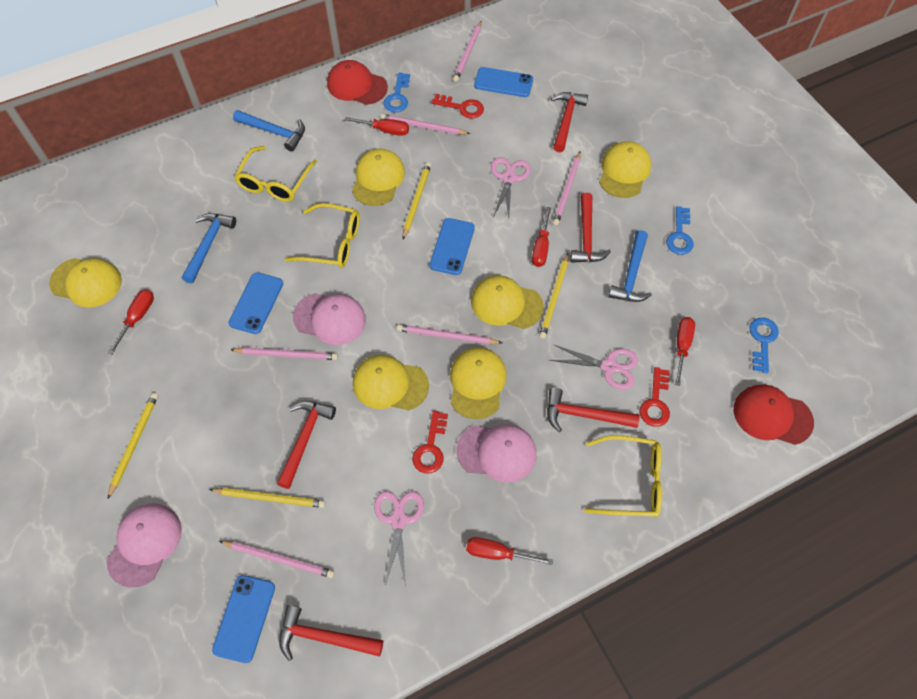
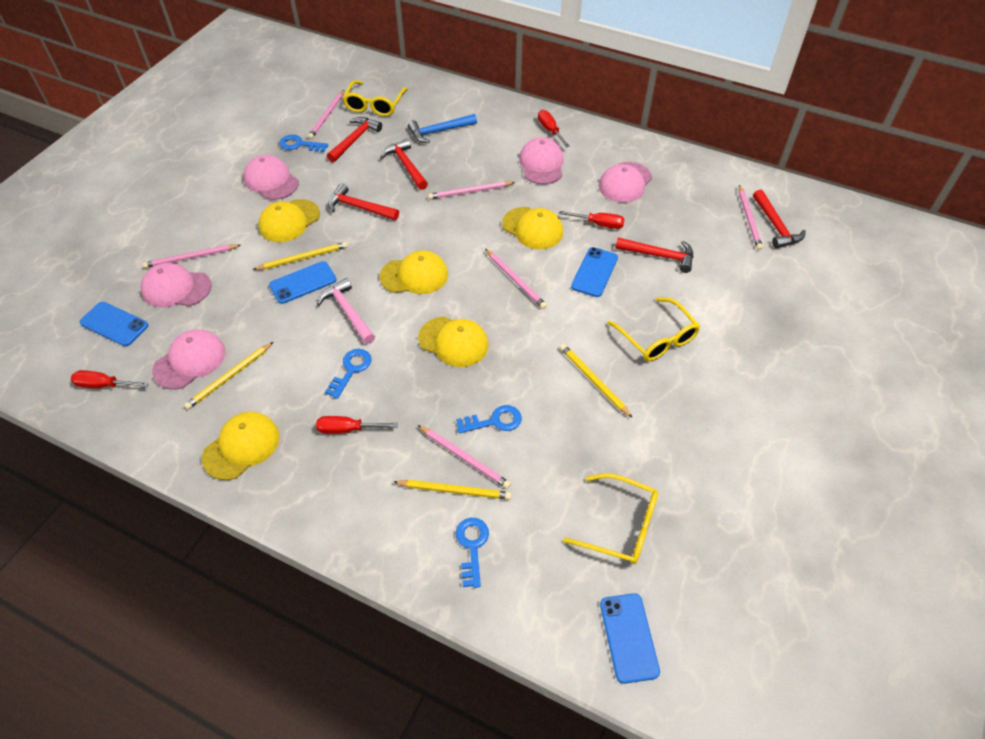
blue hammer: 3 -> 1
blue key: 3 -> 4
pink cap: 3 -> 5
pink hammer: 0 -> 1
pink scissors: 3 -> 0
red cap: 2 -> 0
red key: 3 -> 0
red screwdriver: 5 -> 4
yellow cap: 6 -> 5

